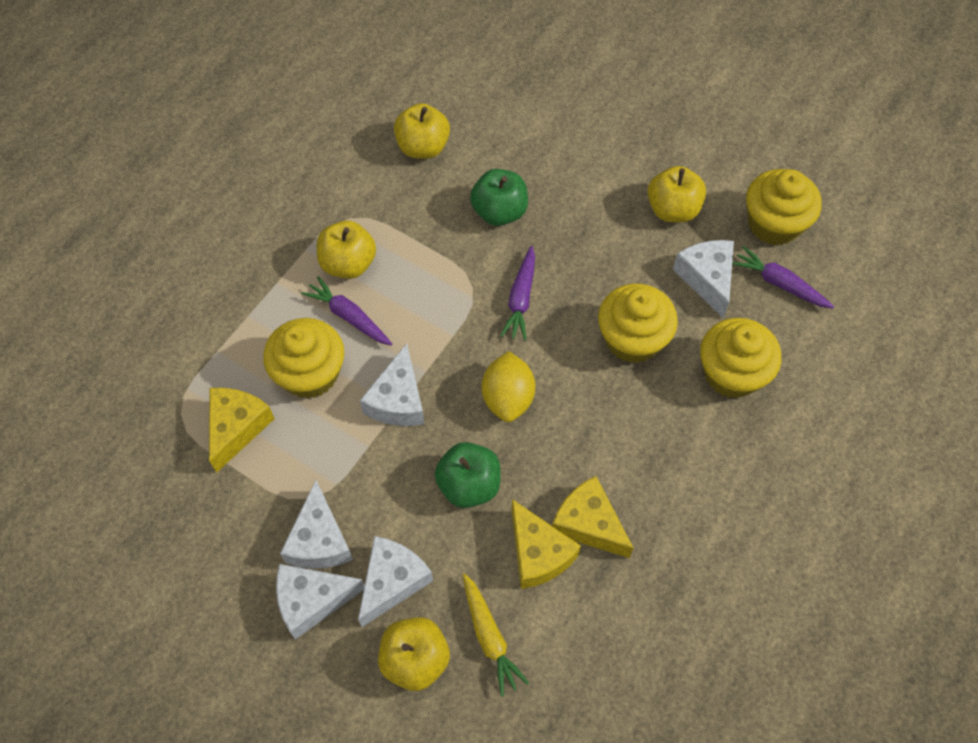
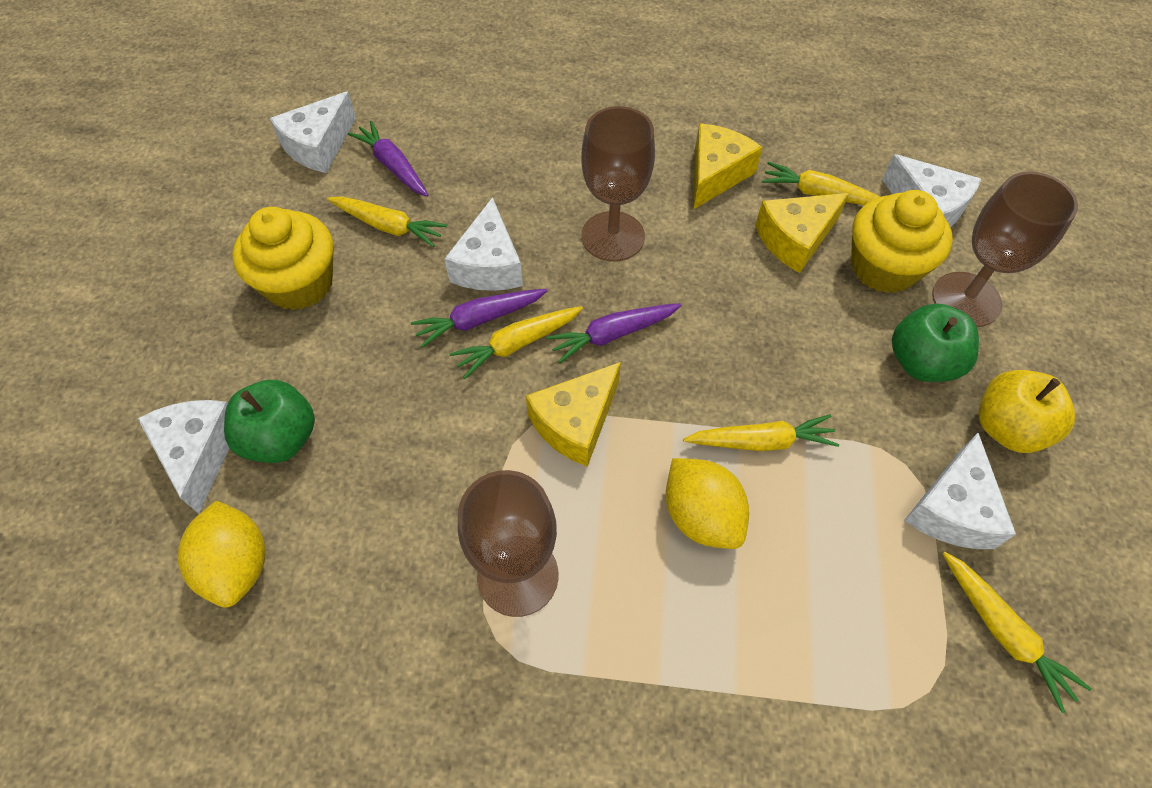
brown goblet: 0 -> 3
yellow apple: 4 -> 1
yellow carrot: 1 -> 5
yellow cupcake: 4 -> 2
yellow lemon: 1 -> 2

